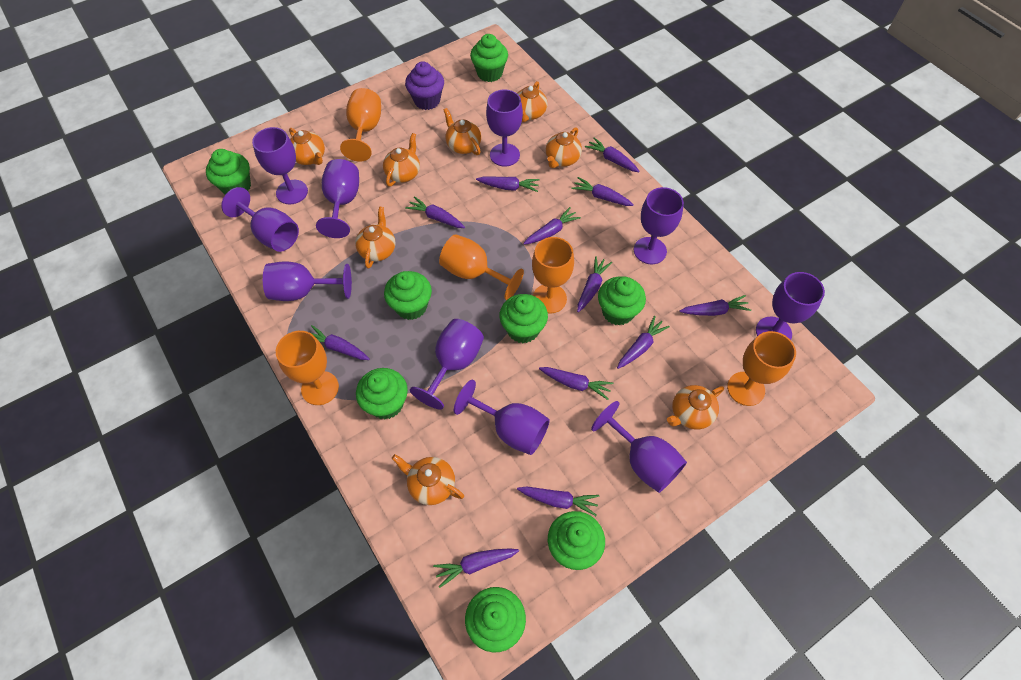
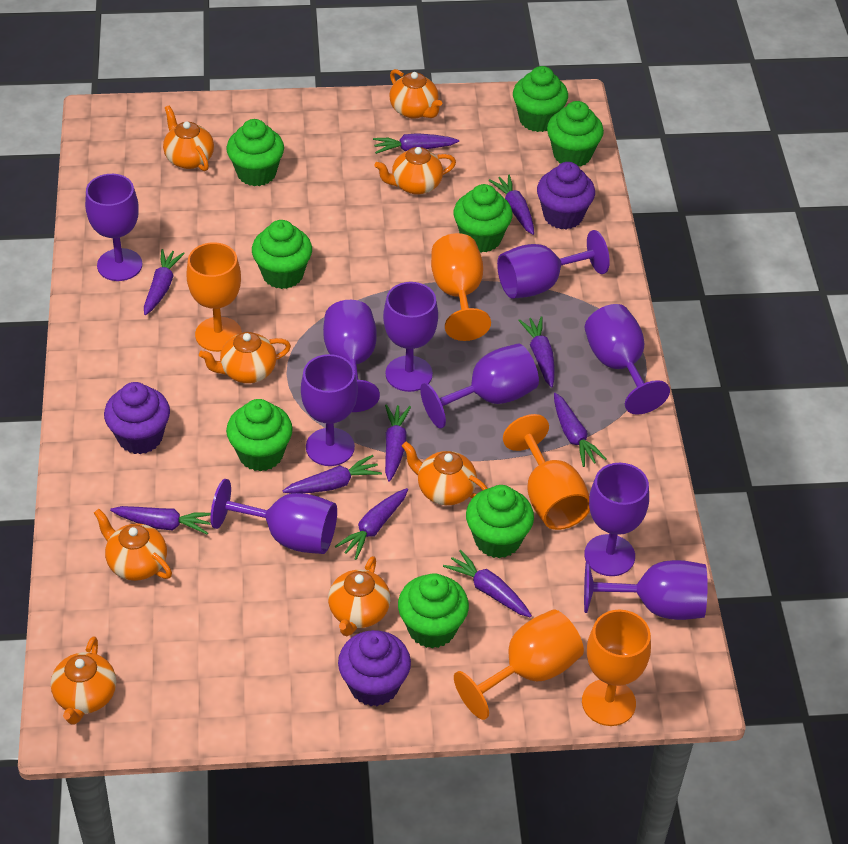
purple carrot: 12 -> 10
purple cupcake: 1 -> 3

